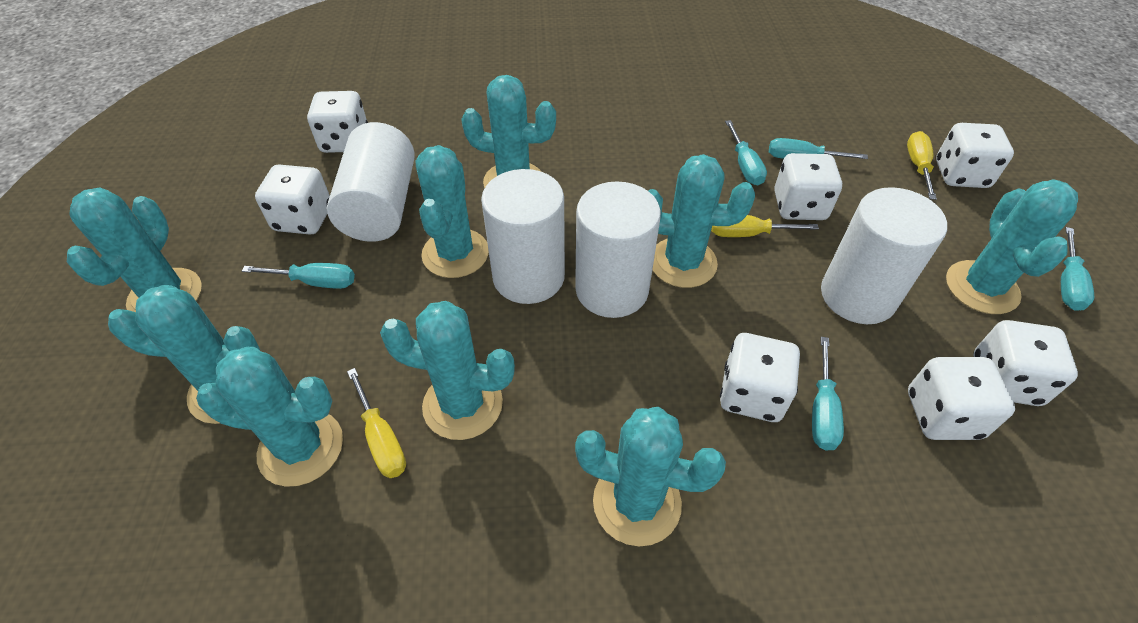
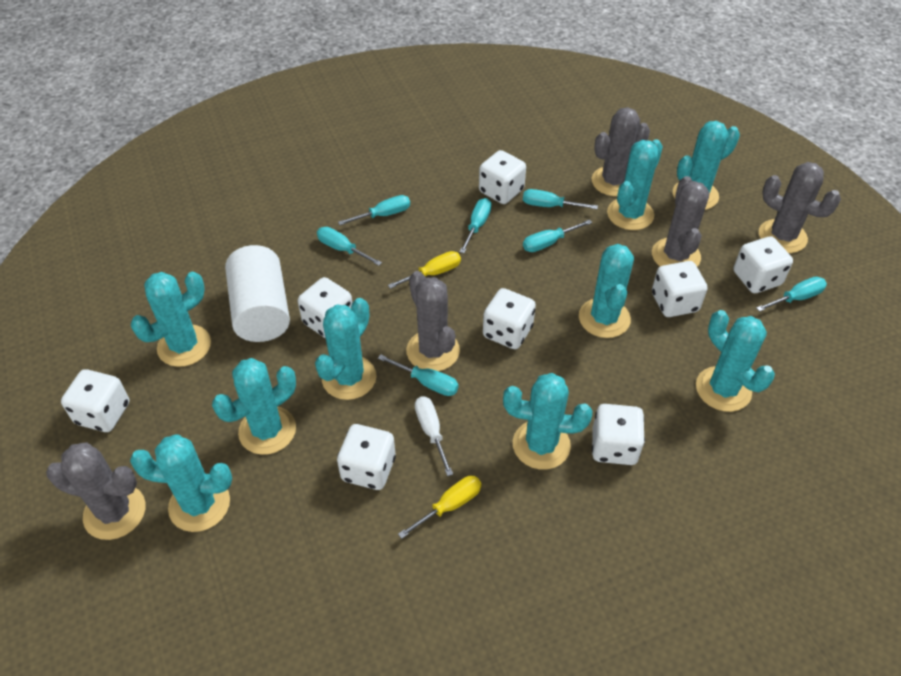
grey cactus: 0 -> 5
turquoise screwdriver: 5 -> 7
white cylinder: 4 -> 1
white dice: 7 -> 8
white screwdriver: 0 -> 1
yellow screwdriver: 3 -> 2

